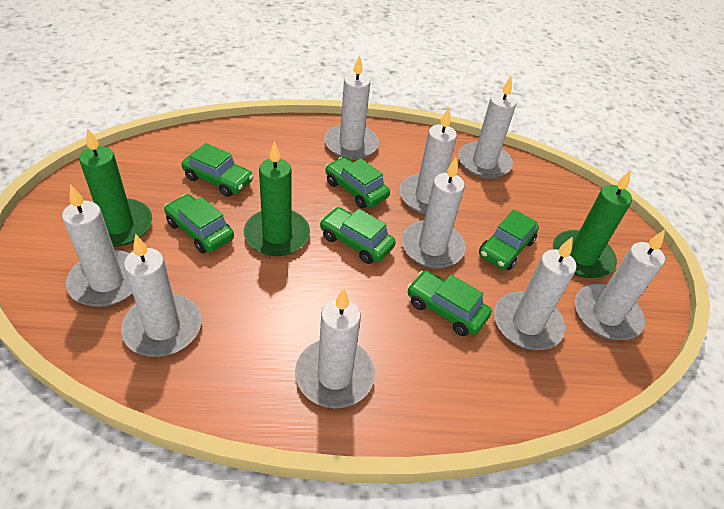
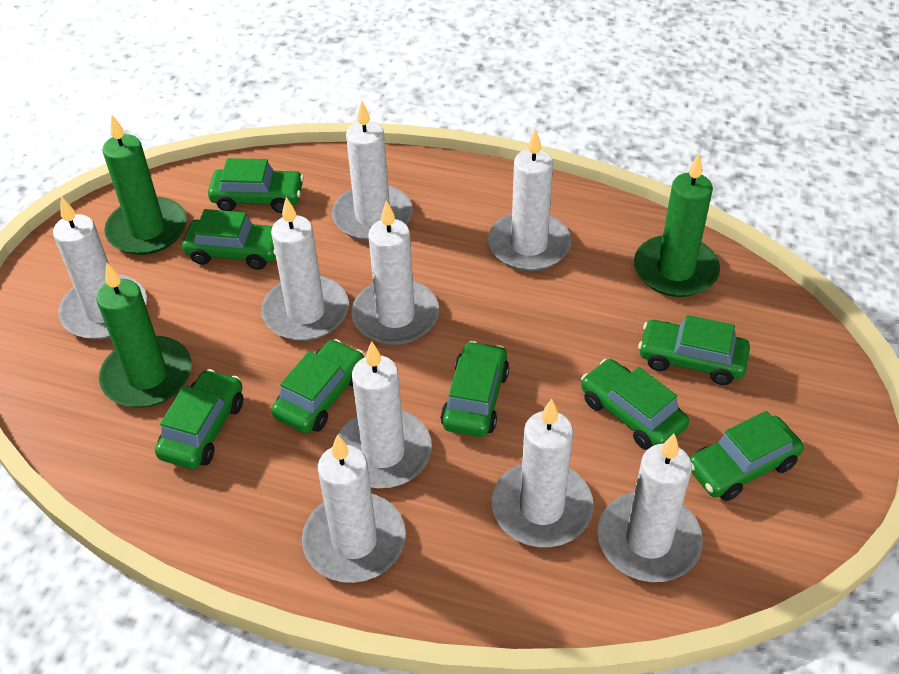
green car: 6 -> 8

